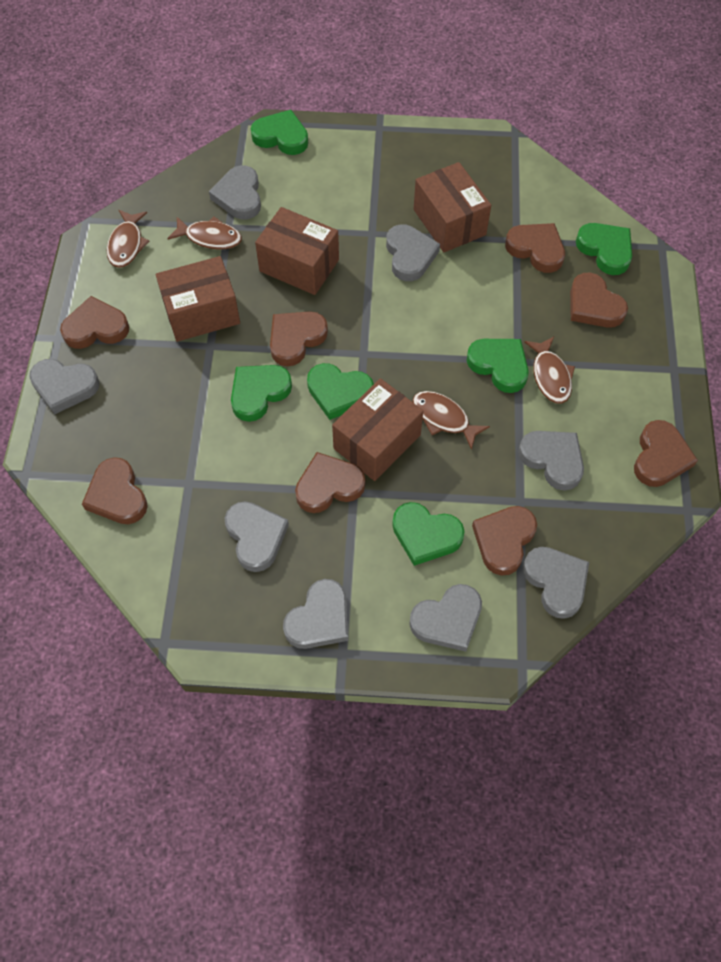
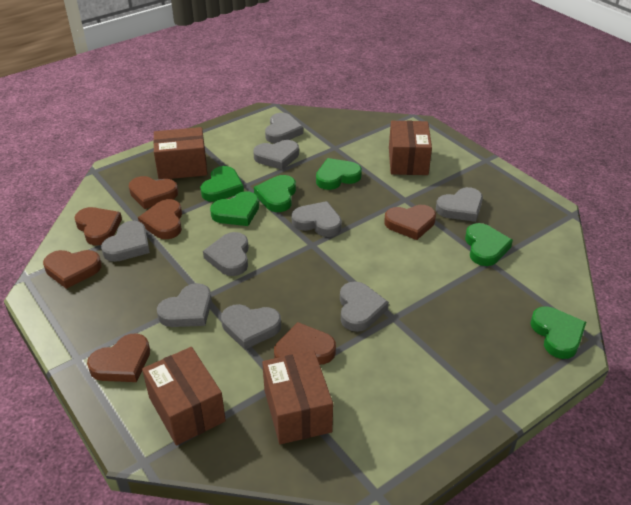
brown fish: 4 -> 0
brown heart: 8 -> 7
grey heart: 8 -> 9

